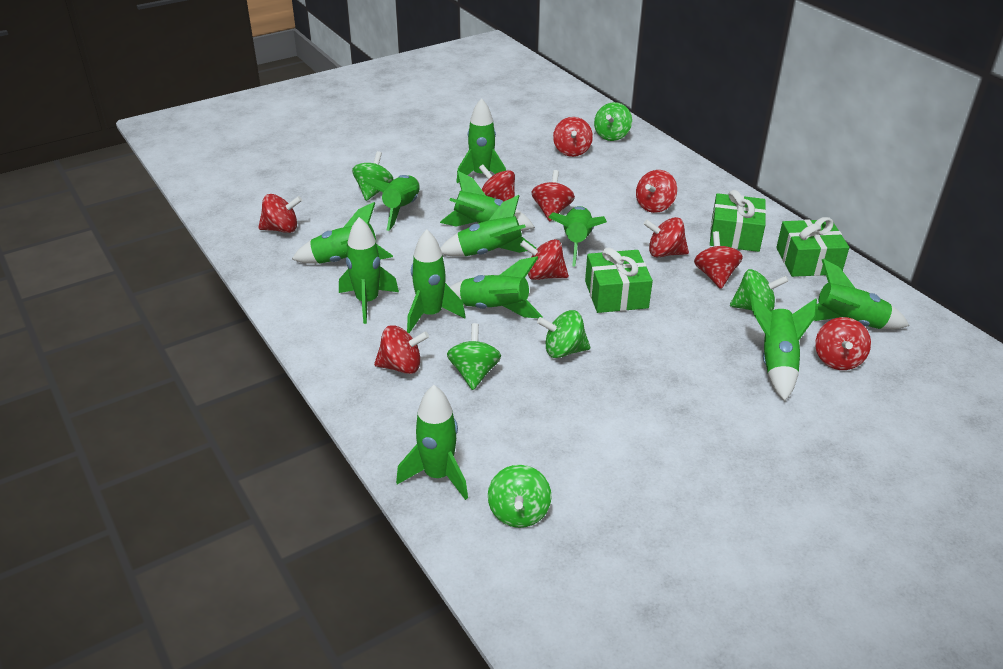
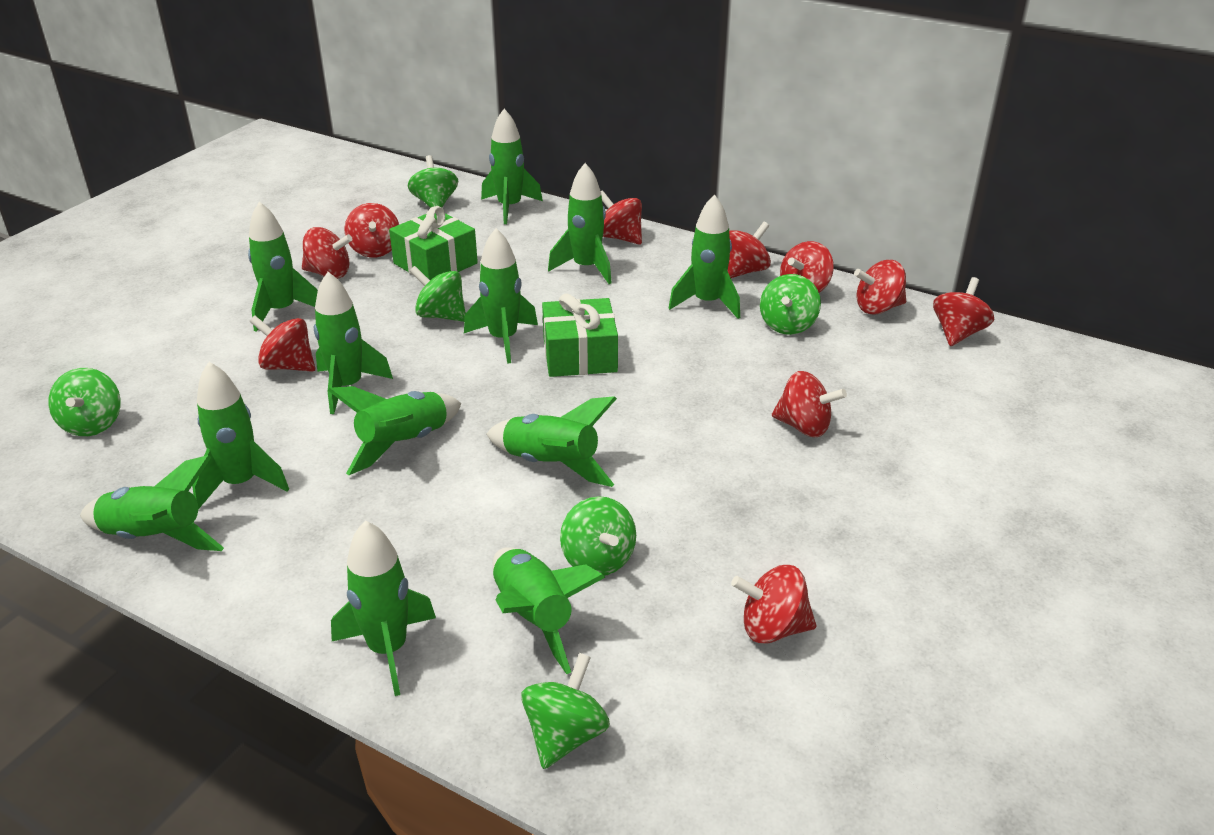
green gift: 3 -> 2

